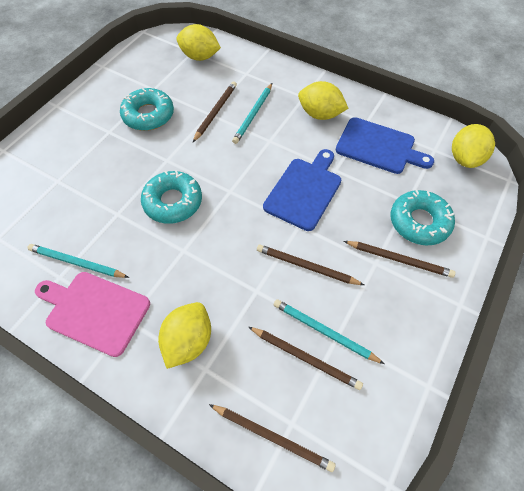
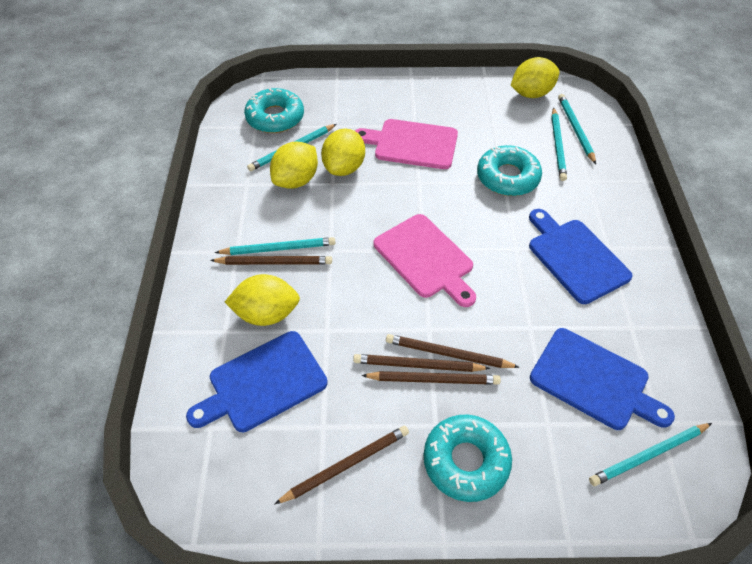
blue cutting board: 2 -> 3
pink cutting board: 1 -> 2
turquoise pencil: 3 -> 5

